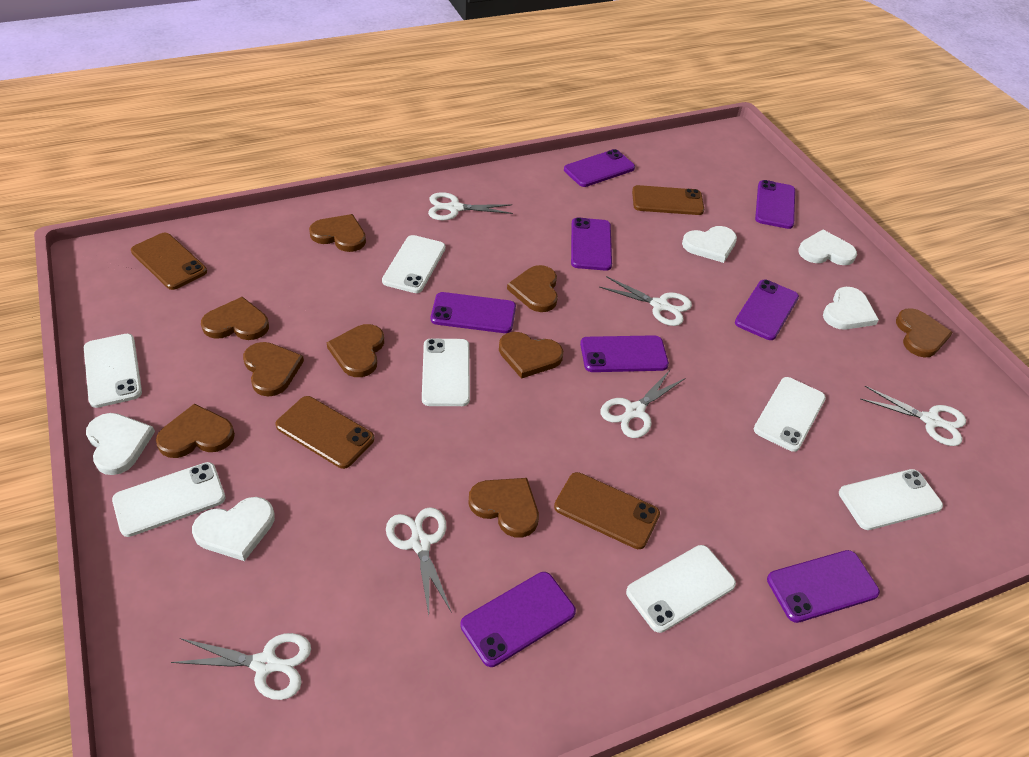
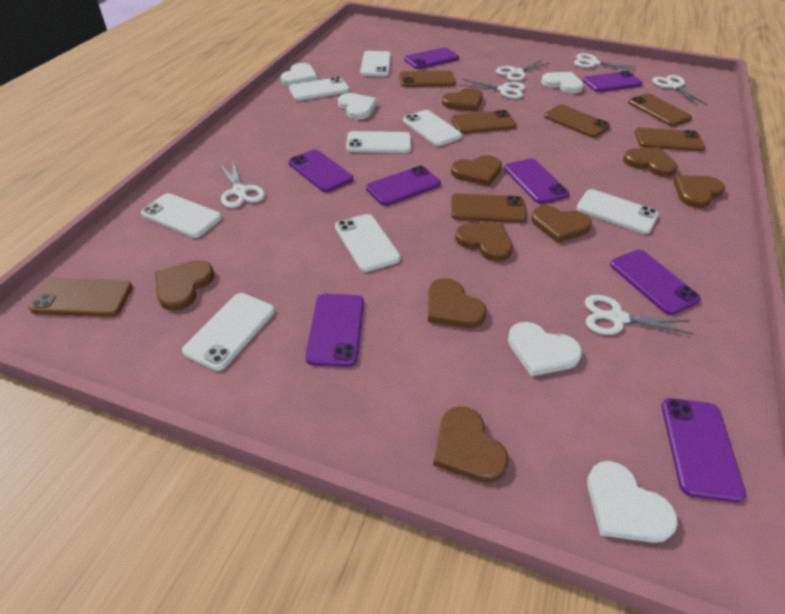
brown phone: 4 -> 7
white phone: 7 -> 8

